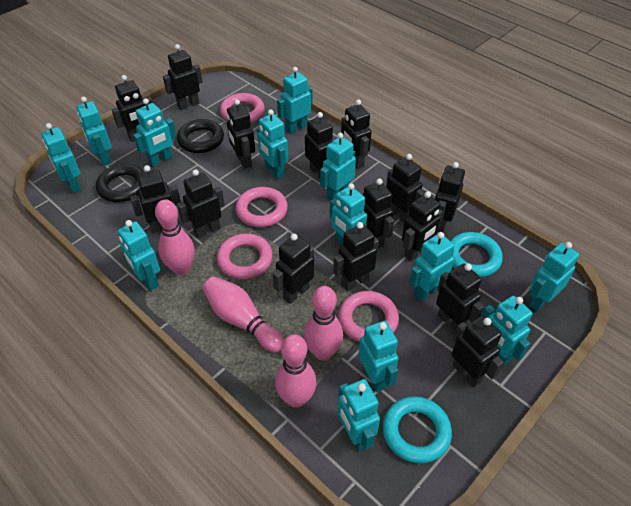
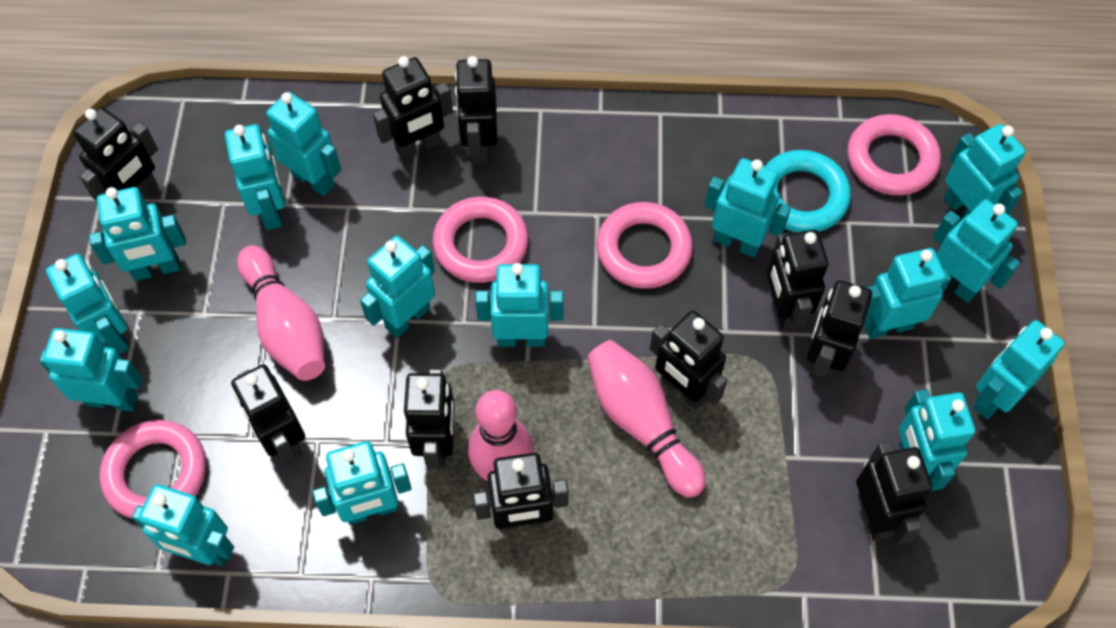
black ring: 2 -> 0
black robot: 15 -> 10
pink bowling pin: 4 -> 3
turquoise ring: 2 -> 1
turquoise robot: 13 -> 15

